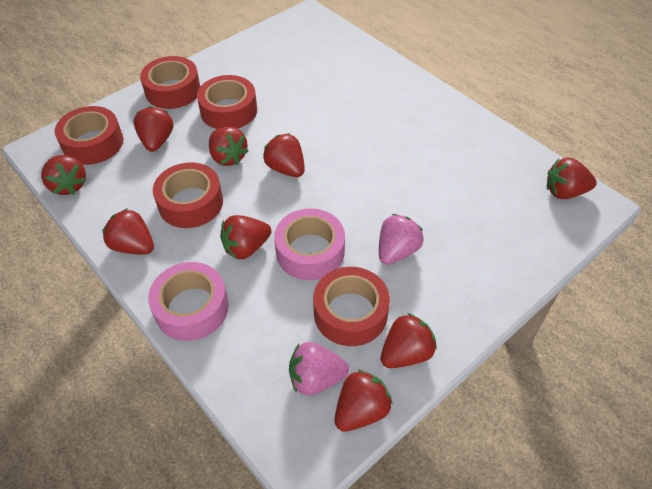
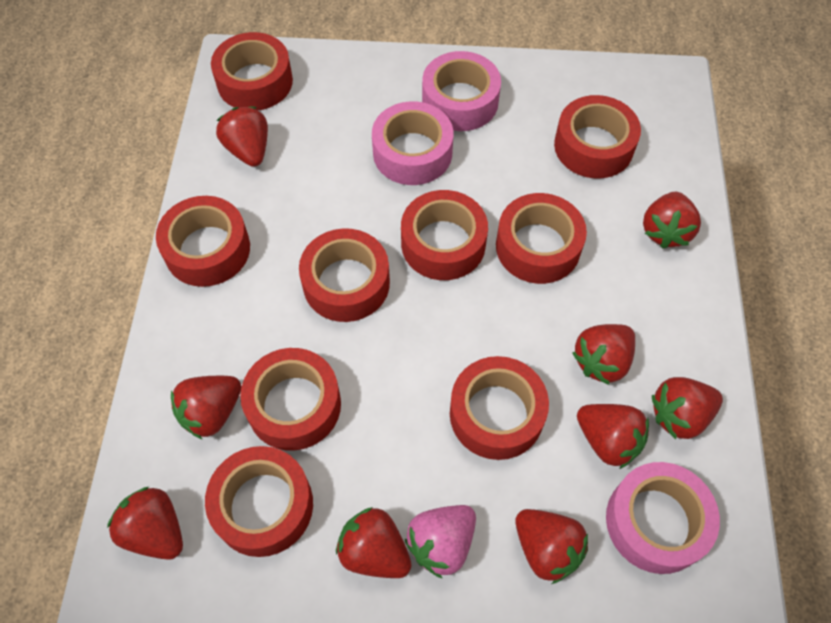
pink strawberry: 2 -> 1
pink tape: 2 -> 3
red tape: 5 -> 9

